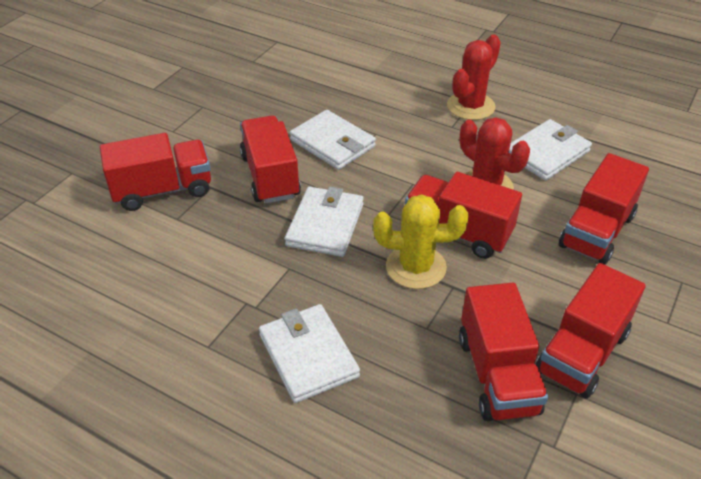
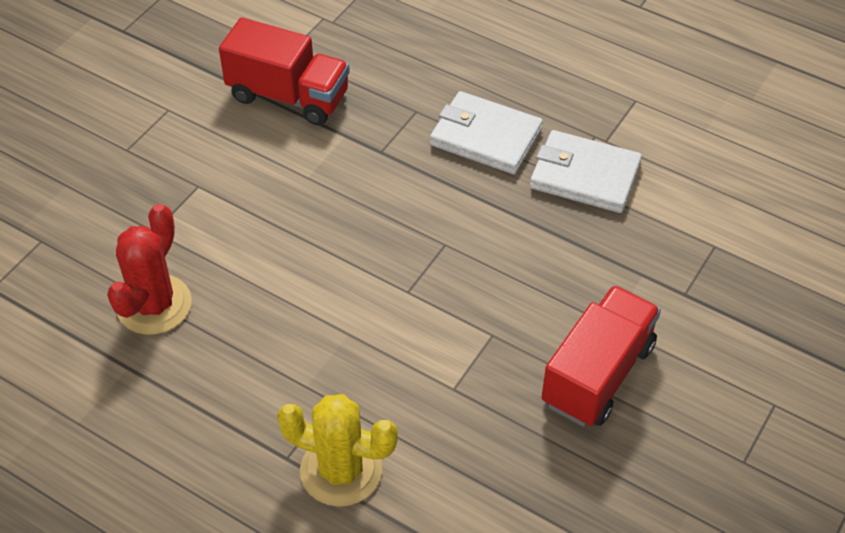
red cactus: 2 -> 1
red truck: 6 -> 2
white wallet: 4 -> 2

